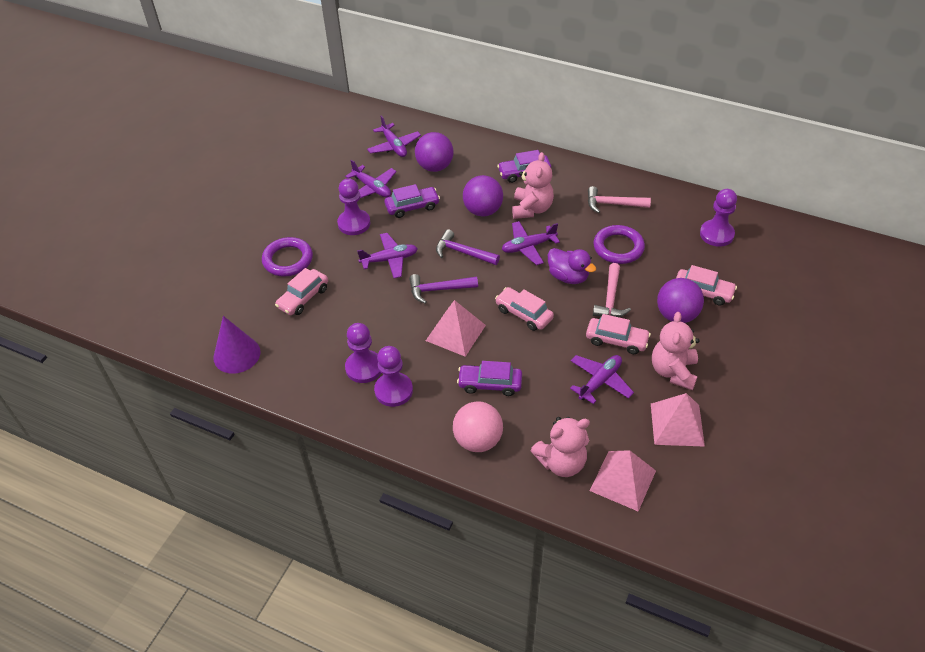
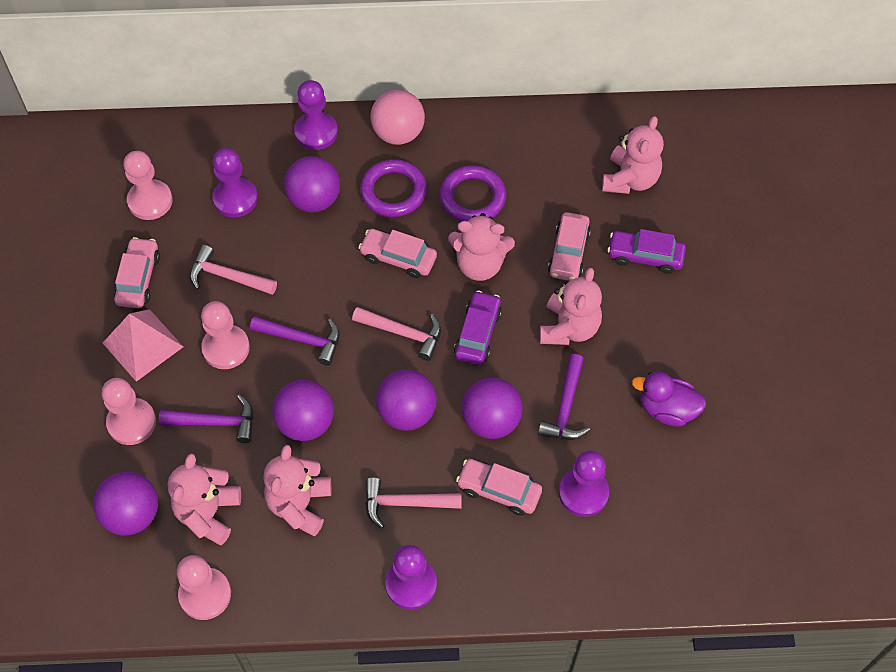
pink hammer: 2 -> 3
pink pawn: 0 -> 4
pink pyramid: 3 -> 1
pink teddy bear: 3 -> 5
purple ball: 3 -> 5
purple car: 3 -> 2
purple cone: 1 -> 0
purple hammer: 2 -> 3
purple plane: 5 -> 0

